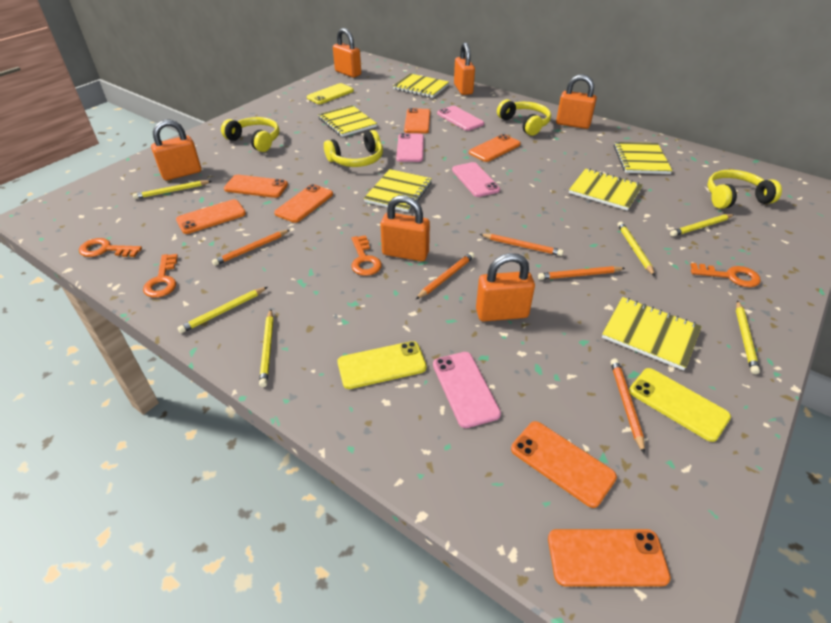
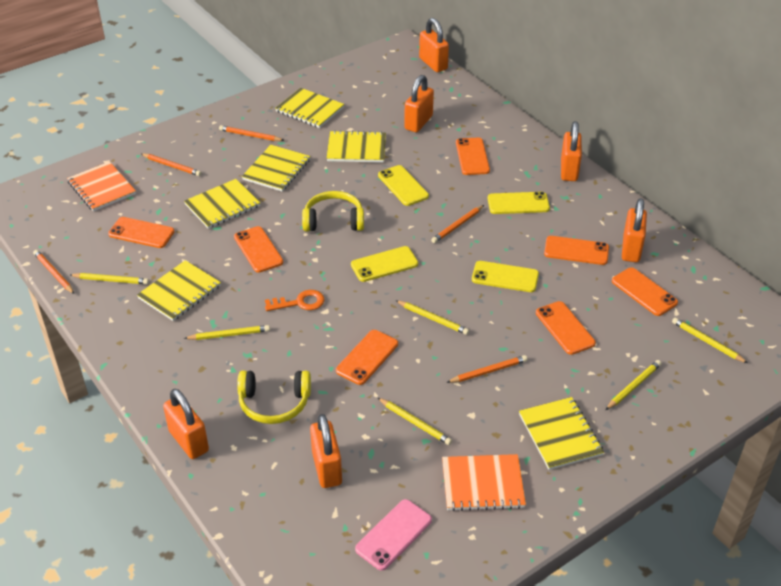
orange key: 4 -> 1
orange notebook: 0 -> 2
pink phone: 4 -> 1
yellow headphones: 4 -> 2
yellow phone: 3 -> 4

